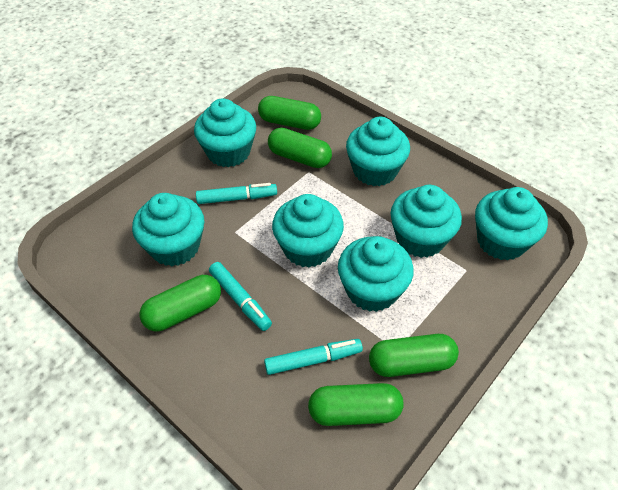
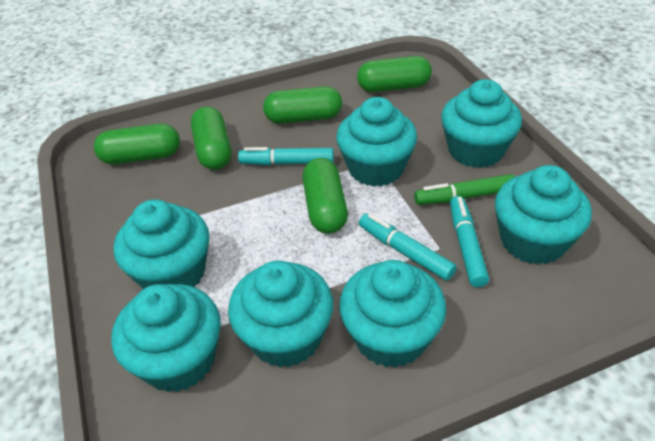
green marker: 0 -> 1

